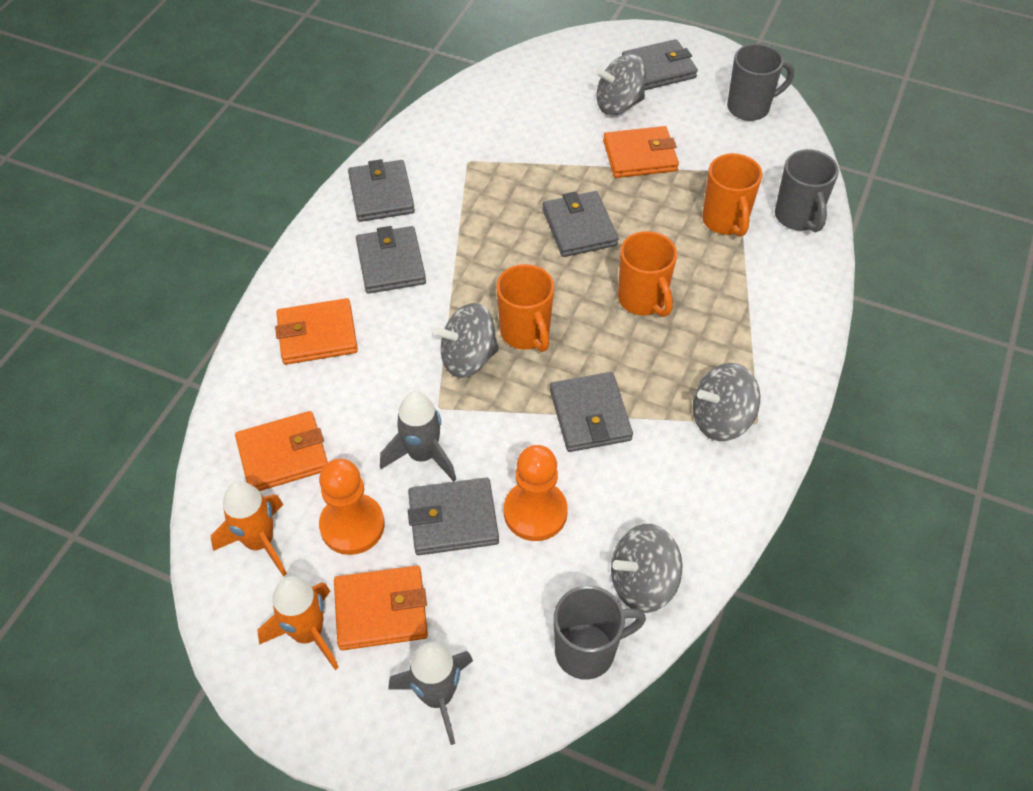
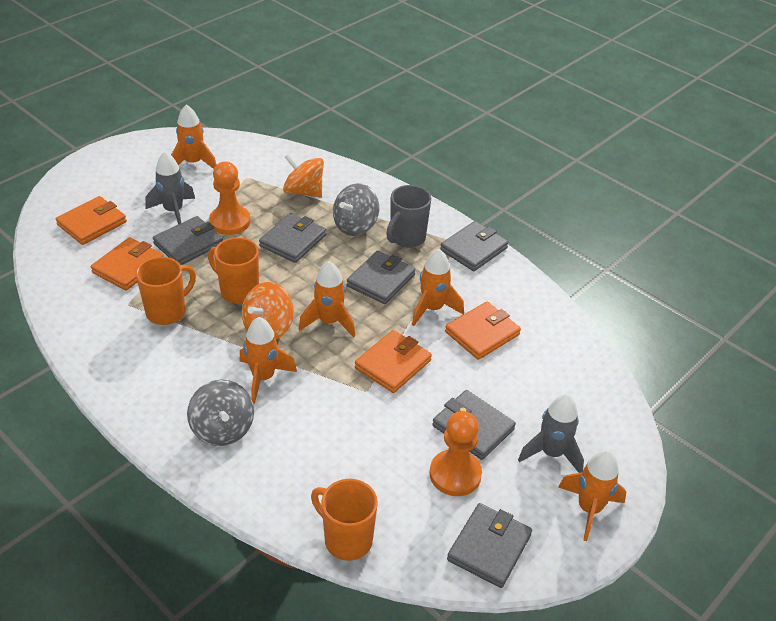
grey mug: 3 -> 1
grey spinning top: 4 -> 2
orange rocket: 2 -> 5
orange spinning top: 0 -> 2

